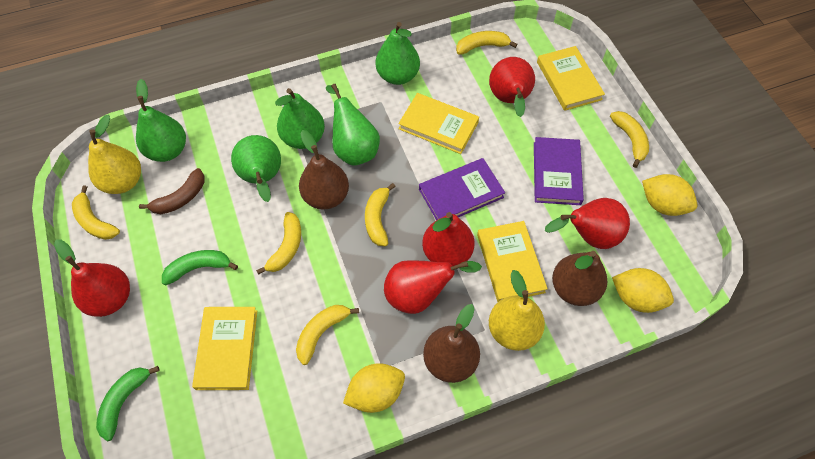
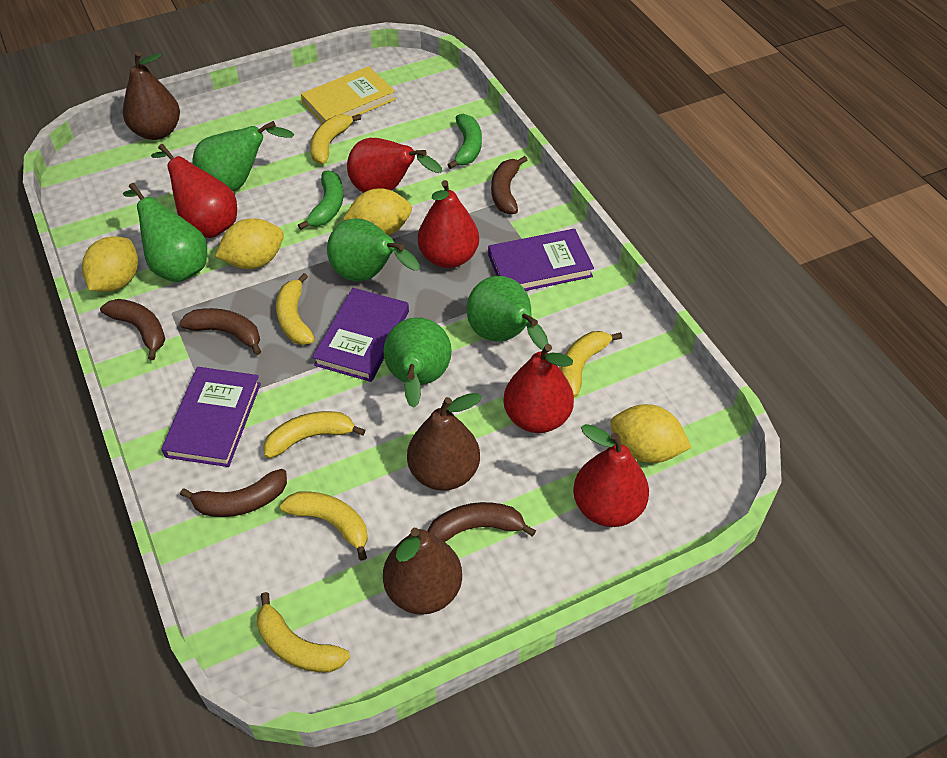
brown banana: 1 -> 5
purple book: 2 -> 3
yellow book: 4 -> 1
yellow lemon: 3 -> 4
yellow pear: 2 -> 0

